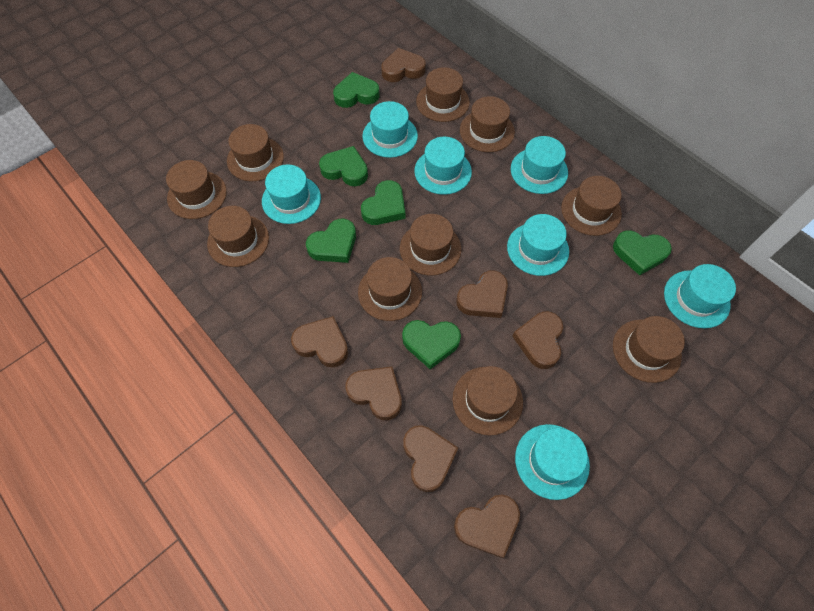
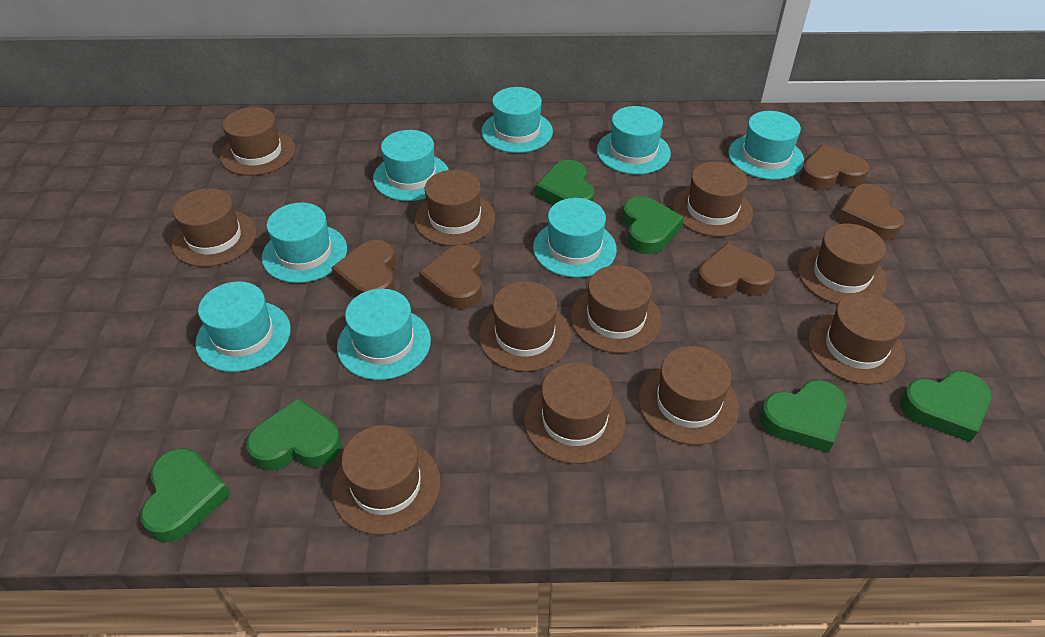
brown hat: 10 -> 11
brown heart: 7 -> 5
turquoise hat: 7 -> 8

